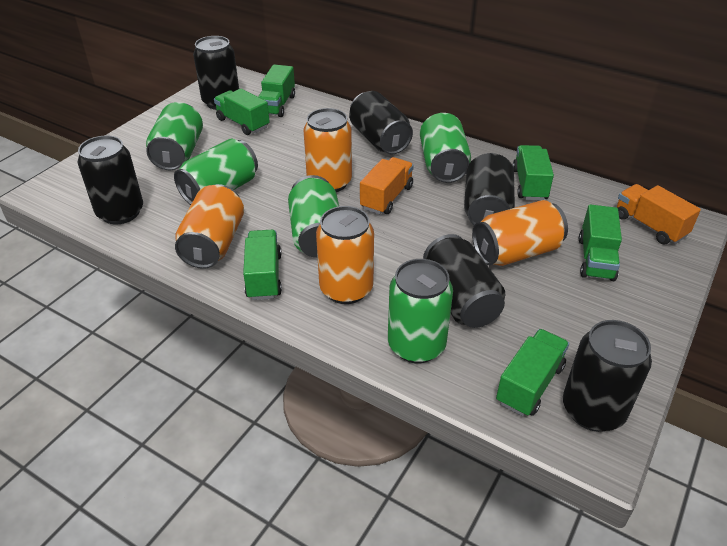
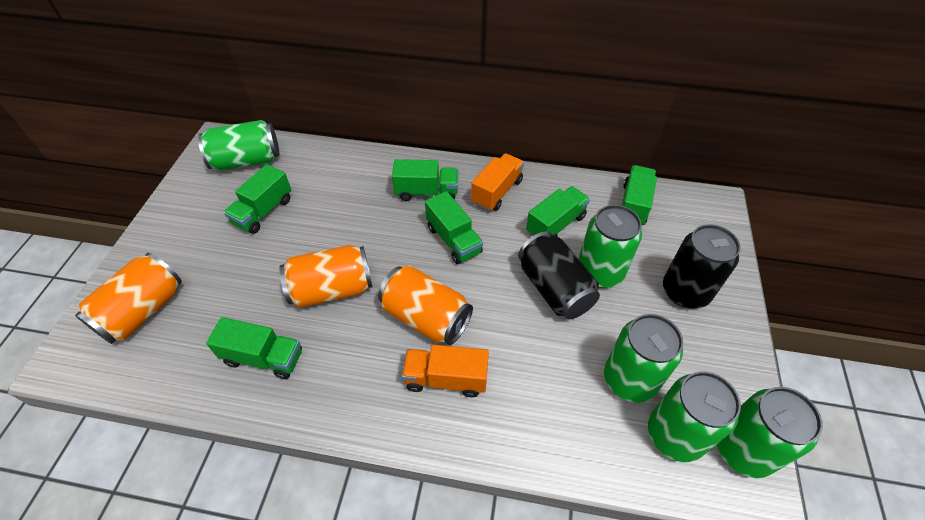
black can: 6 -> 2
orange can: 4 -> 3

